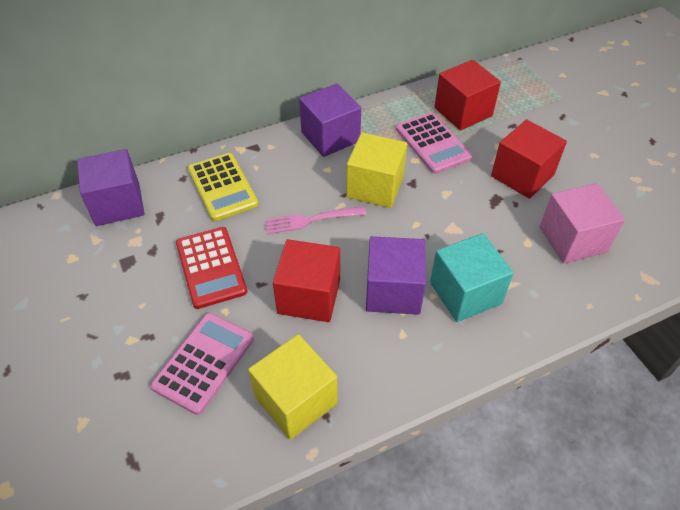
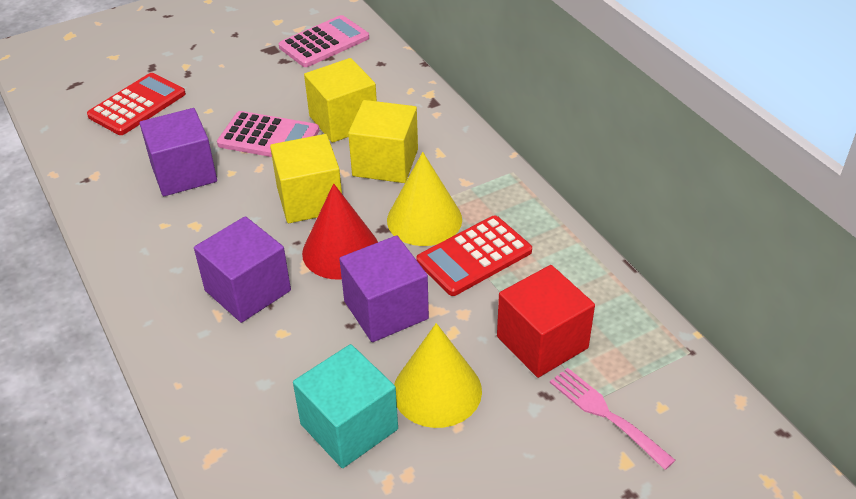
pink cube: 1 -> 0
red calculator: 1 -> 2
red cone: 0 -> 1
red cube: 3 -> 1
yellow calculator: 1 -> 0
yellow cone: 0 -> 2
yellow cube: 2 -> 3

